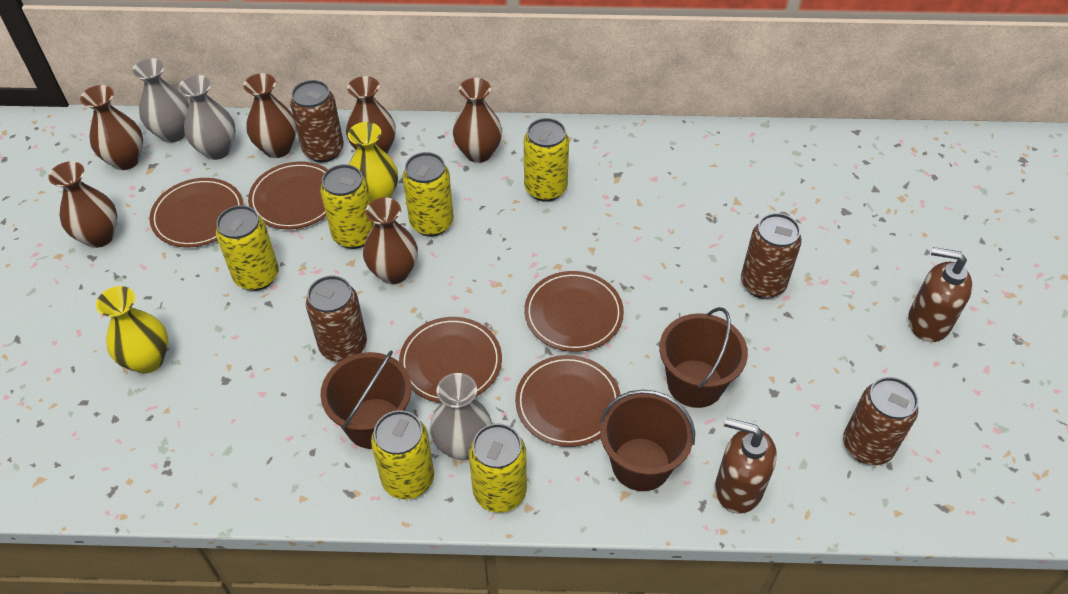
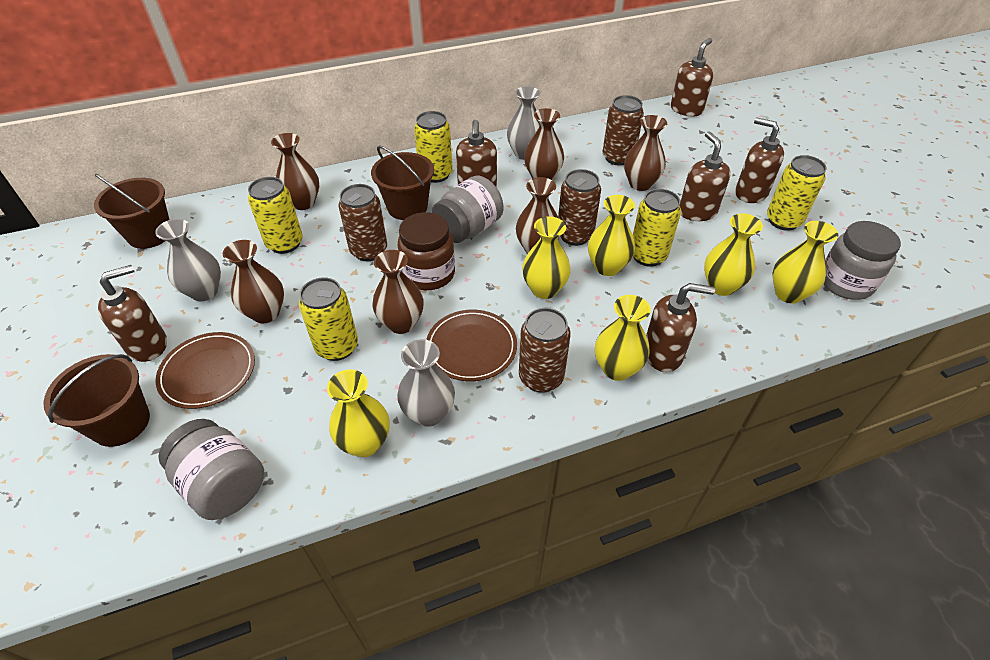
brown jar: 0 -> 1
brown plate: 5 -> 2
brown soap dispenser: 2 -> 6
grey jar: 0 -> 3
yellow can: 6 -> 5
yellow vase: 2 -> 6

